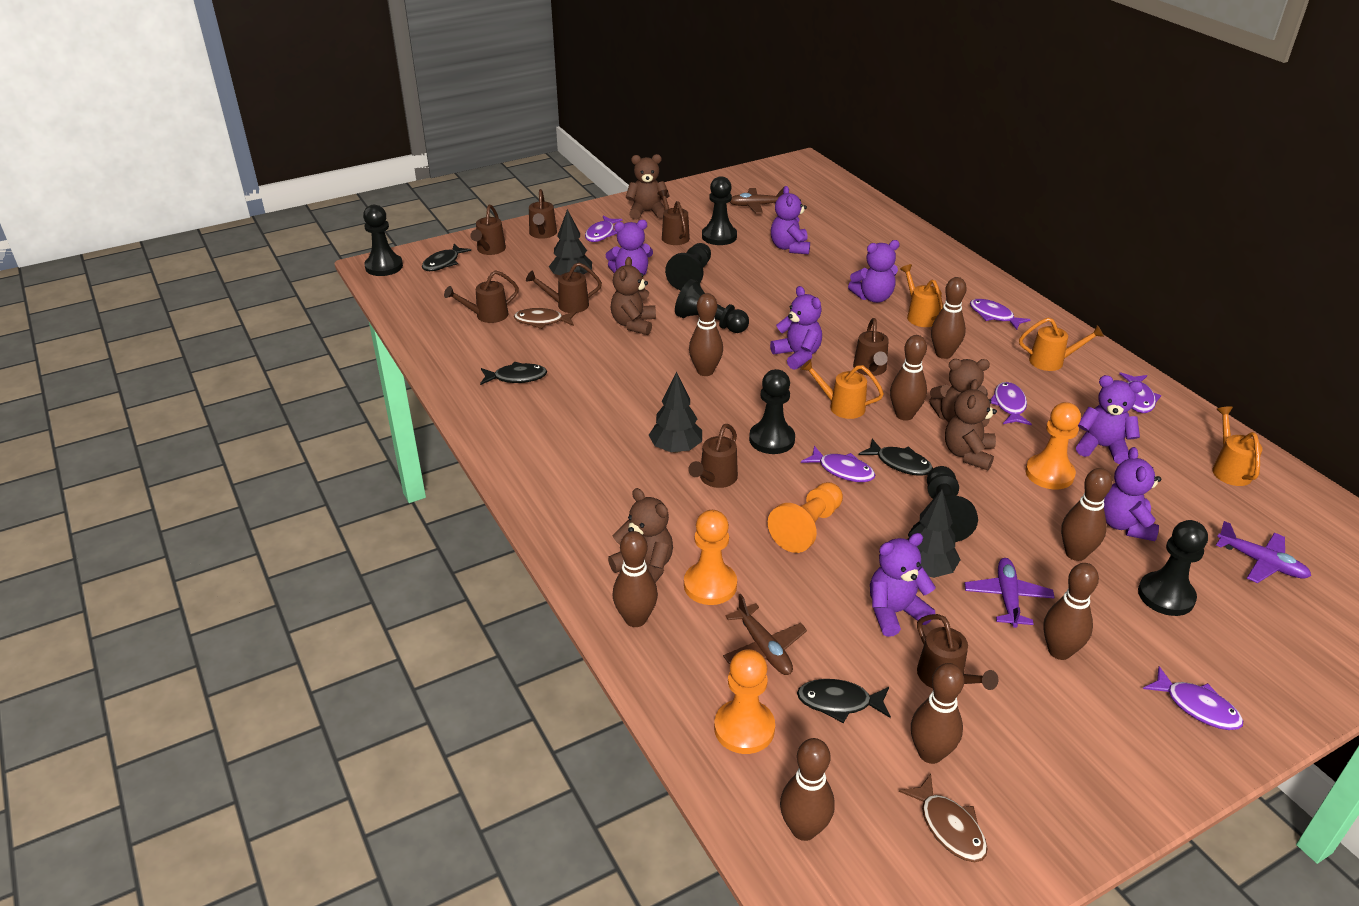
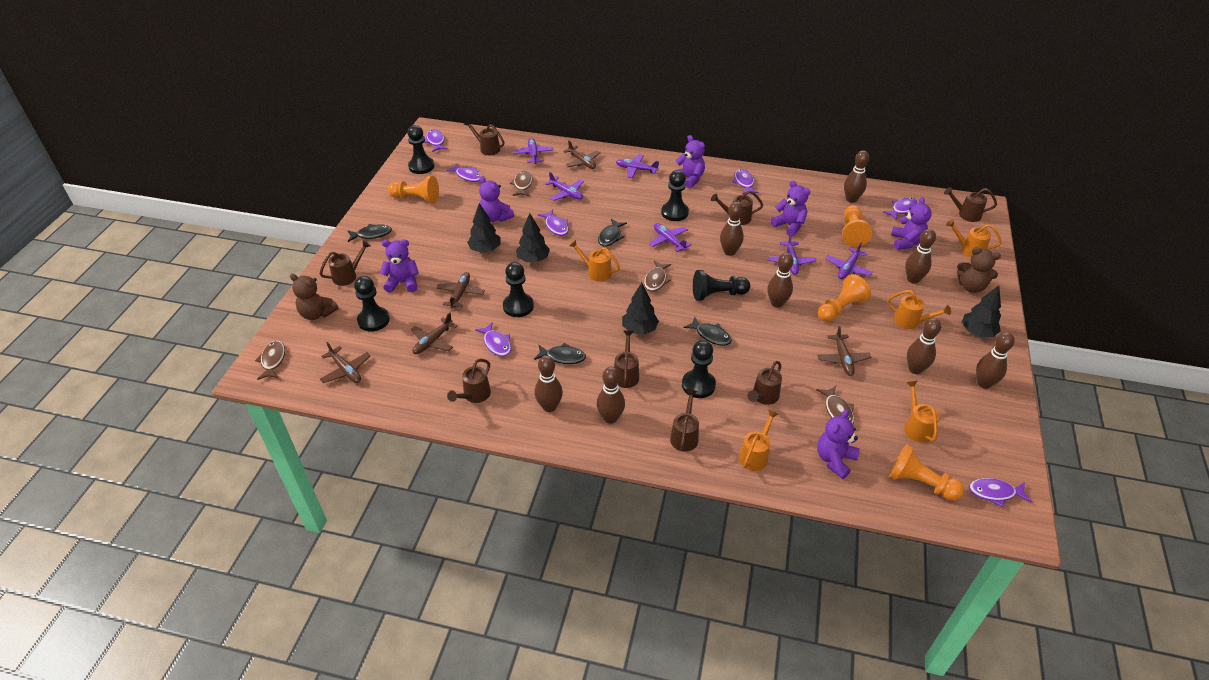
black pawn: 7 -> 6
black tree: 3 -> 4
brown fish: 2 -> 4
brown plane: 2 -> 5
brown teddy bear: 5 -> 2
orange watering can: 4 -> 5
purple fish: 6 -> 7
purple plane: 2 -> 6
purple teddy bear: 7 -> 6

